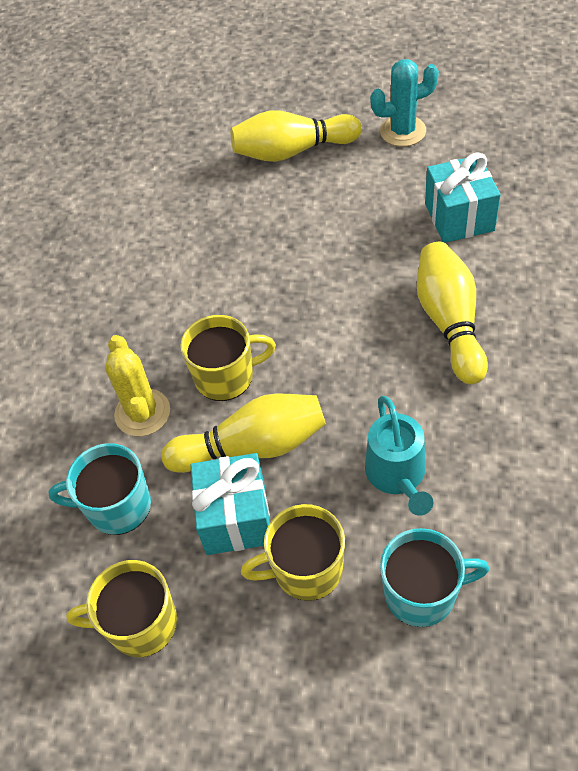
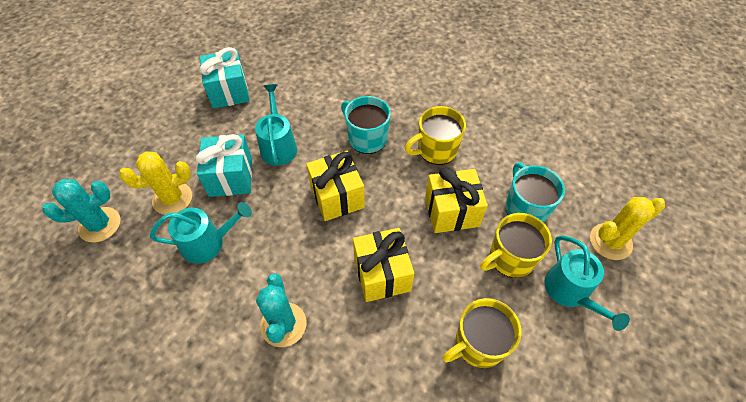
turquoise cactus: 1 -> 2
turquoise watering can: 1 -> 3
yellow bowling pin: 3 -> 0
yellow cactus: 1 -> 2
yellow gift: 0 -> 3

